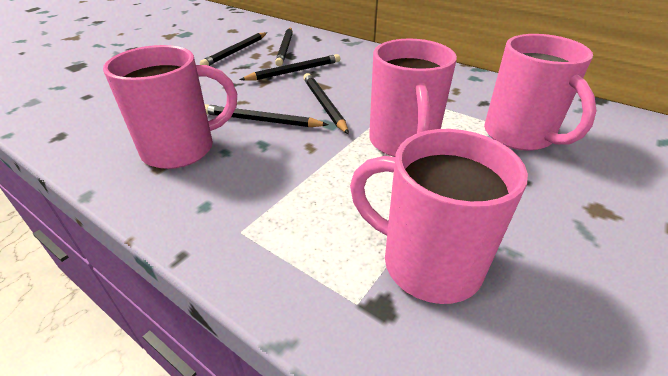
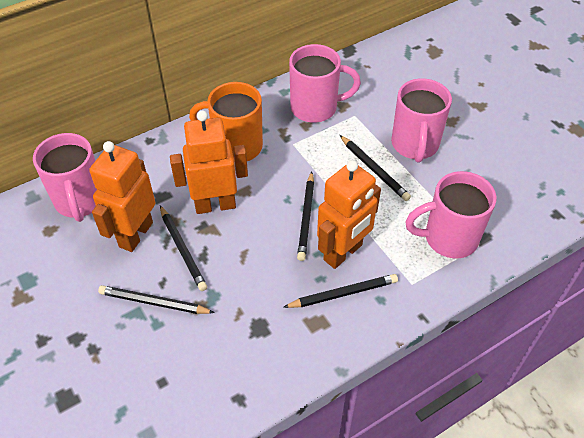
orange mug: 0 -> 1
orange robot: 0 -> 3

